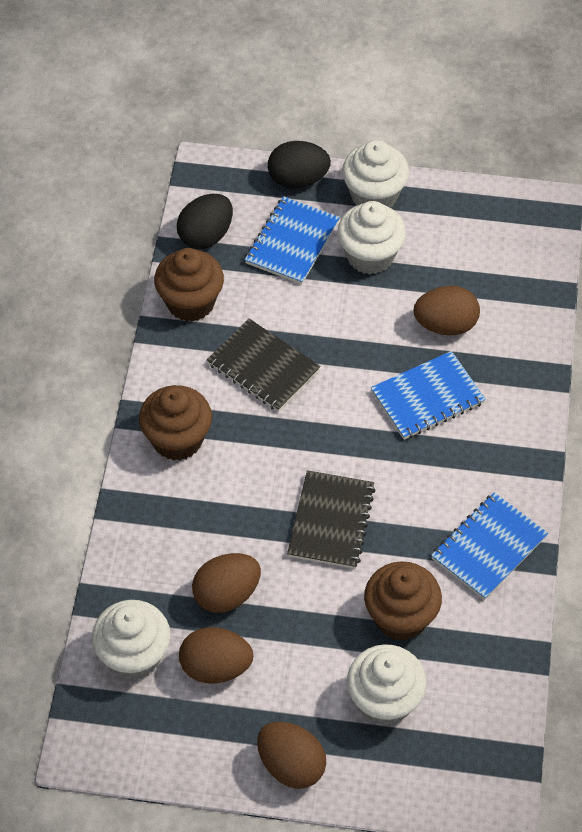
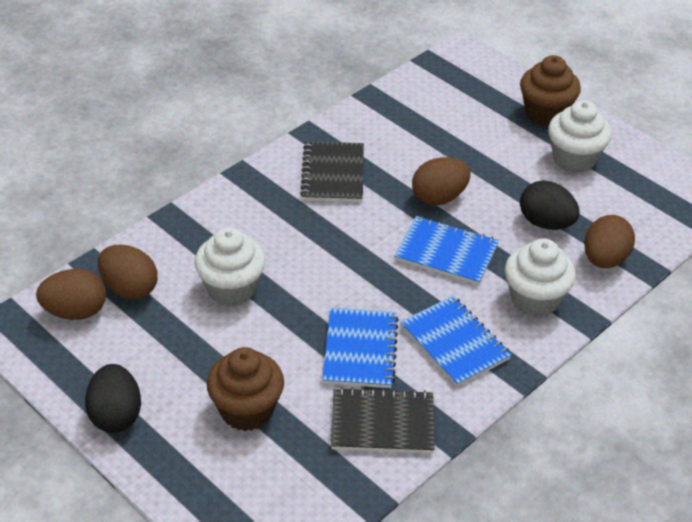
brown cupcake: 3 -> 2
white cupcake: 4 -> 3

